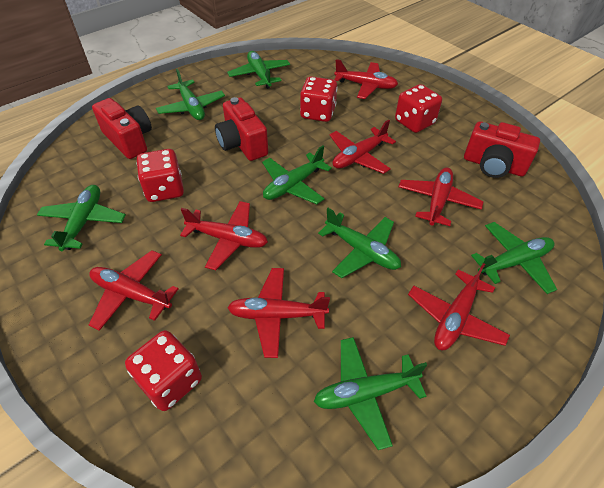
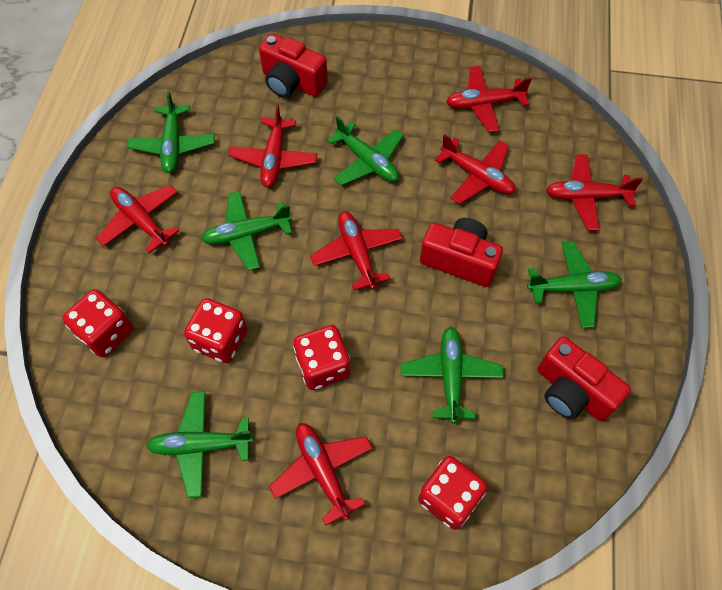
green plane: 7 -> 6

